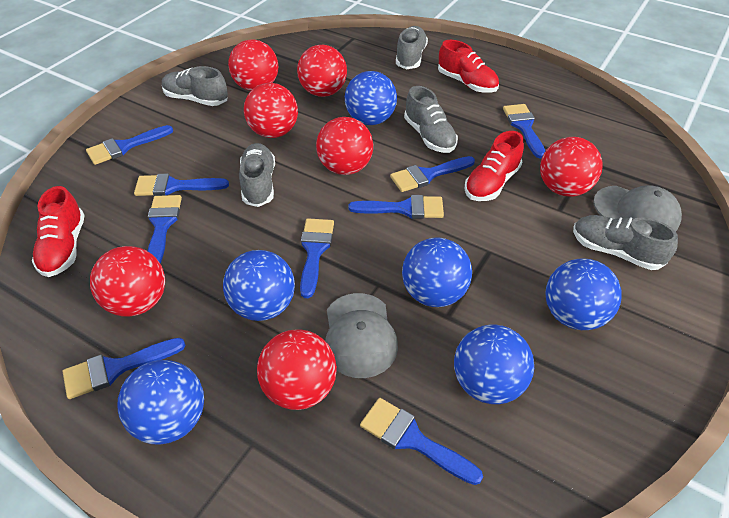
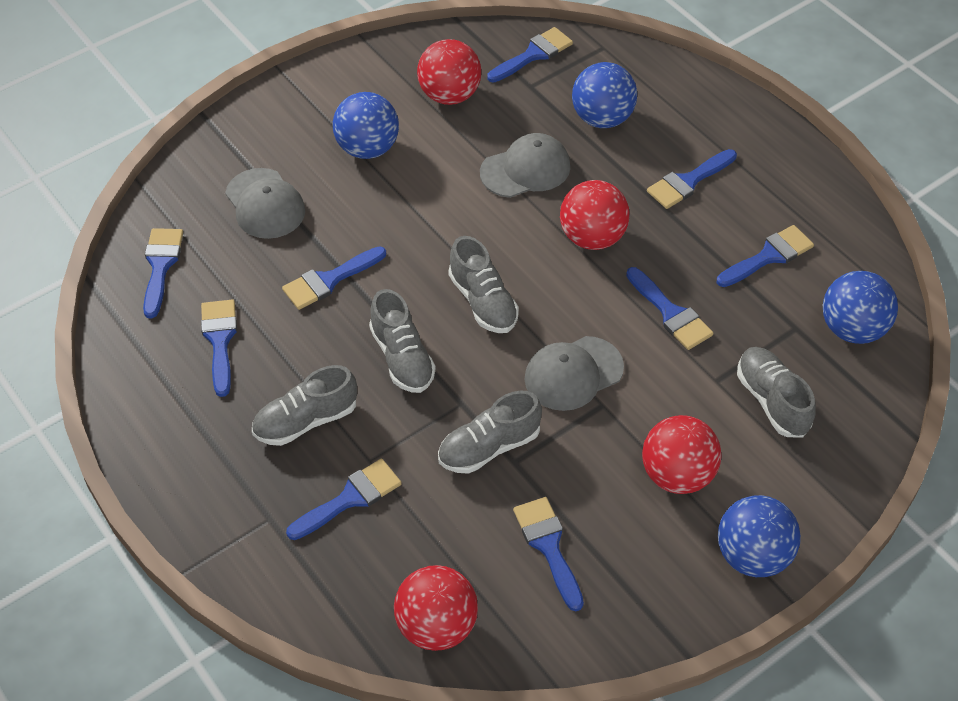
blue ball: 6 -> 4
grey cap: 2 -> 3
red ball: 7 -> 4
red shoe: 3 -> 0

